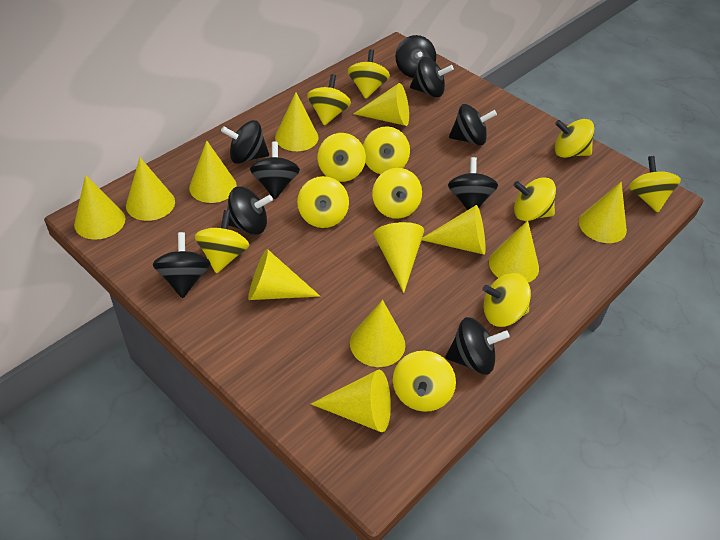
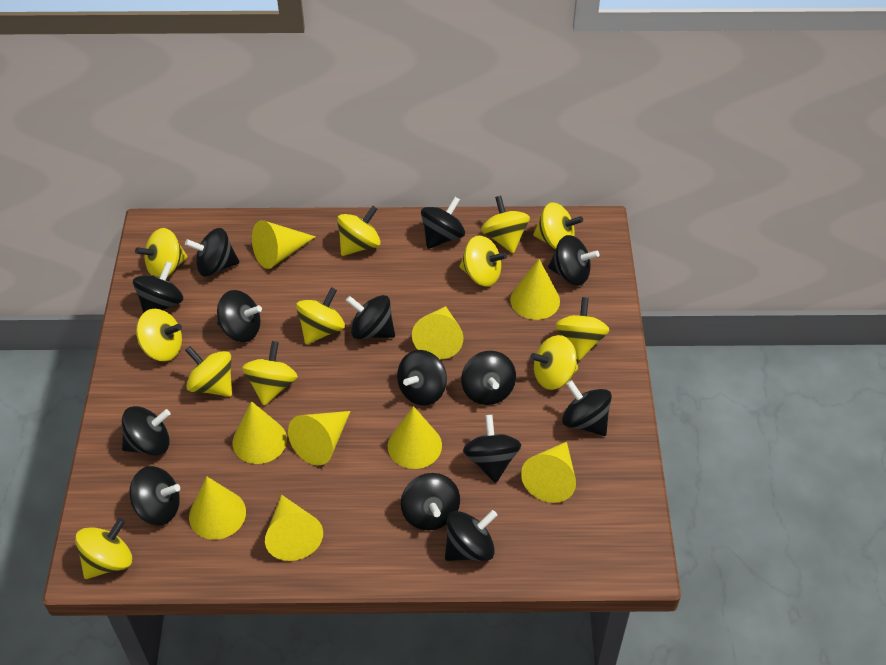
black spinning top: 9 -> 14
yellow cone: 12 -> 9

